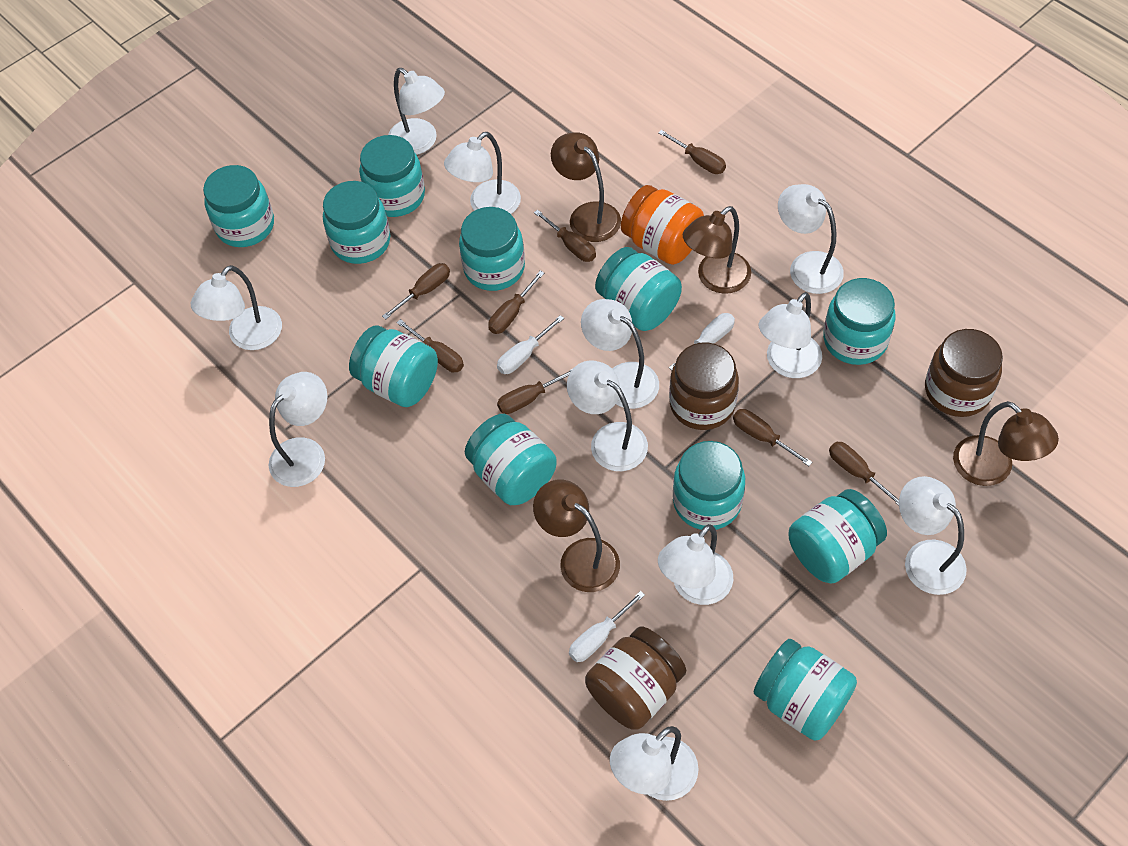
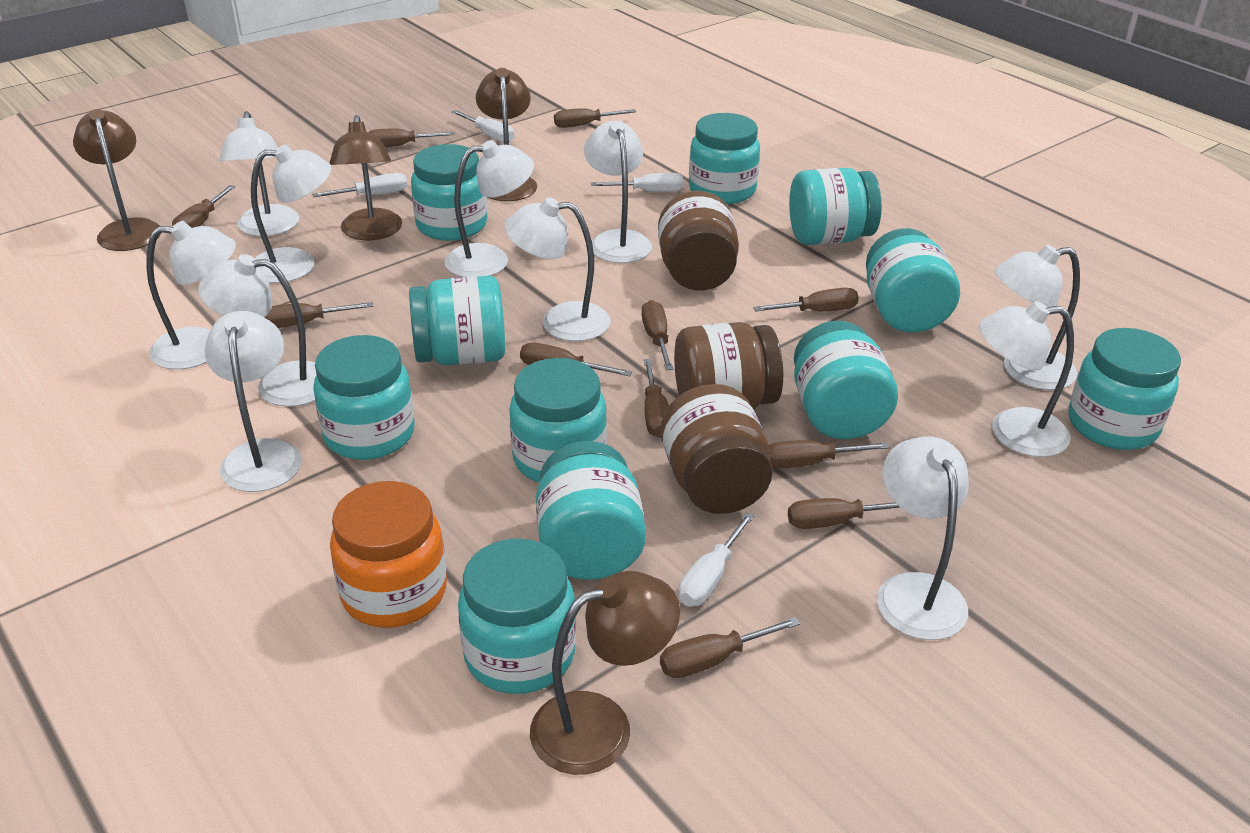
brown screwdriver: 8 -> 11
white screwdriver: 3 -> 4

